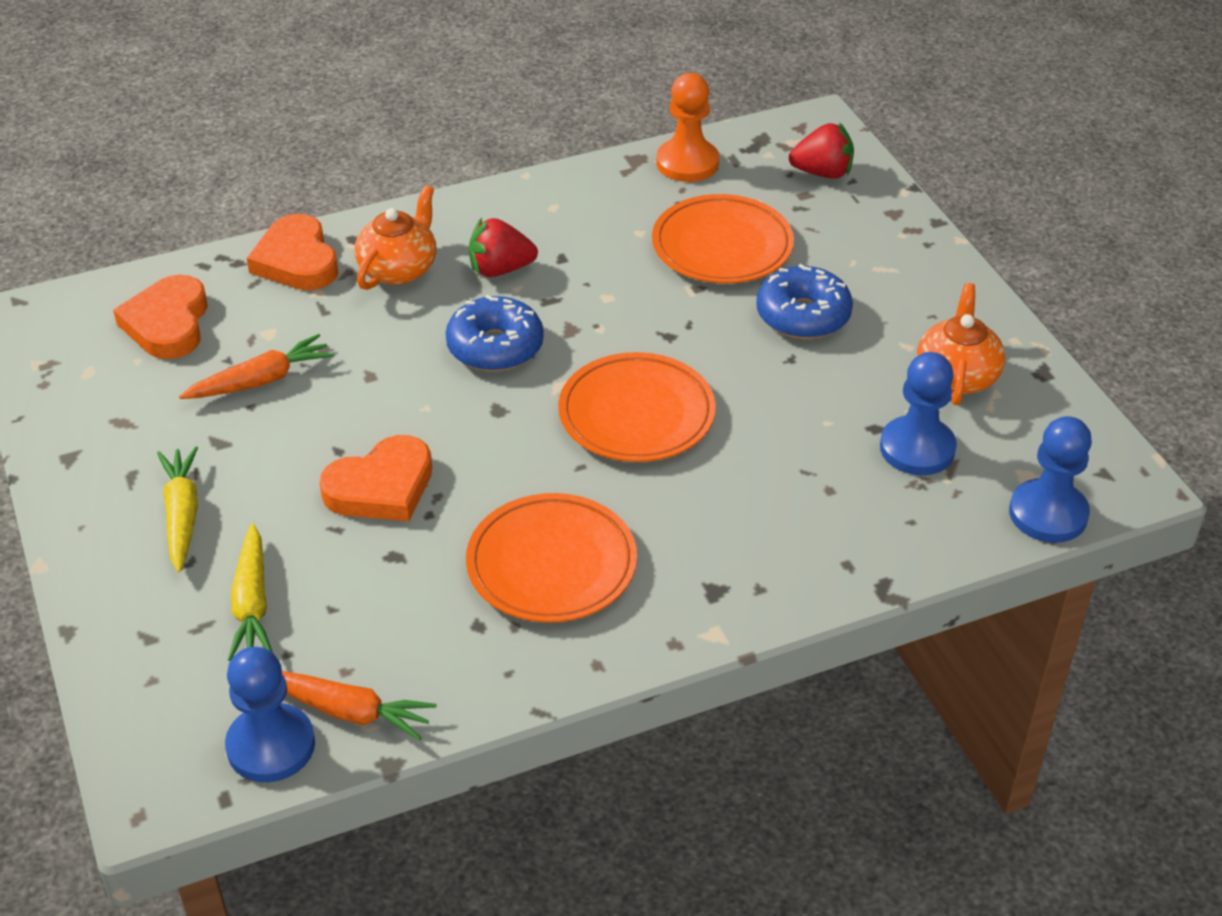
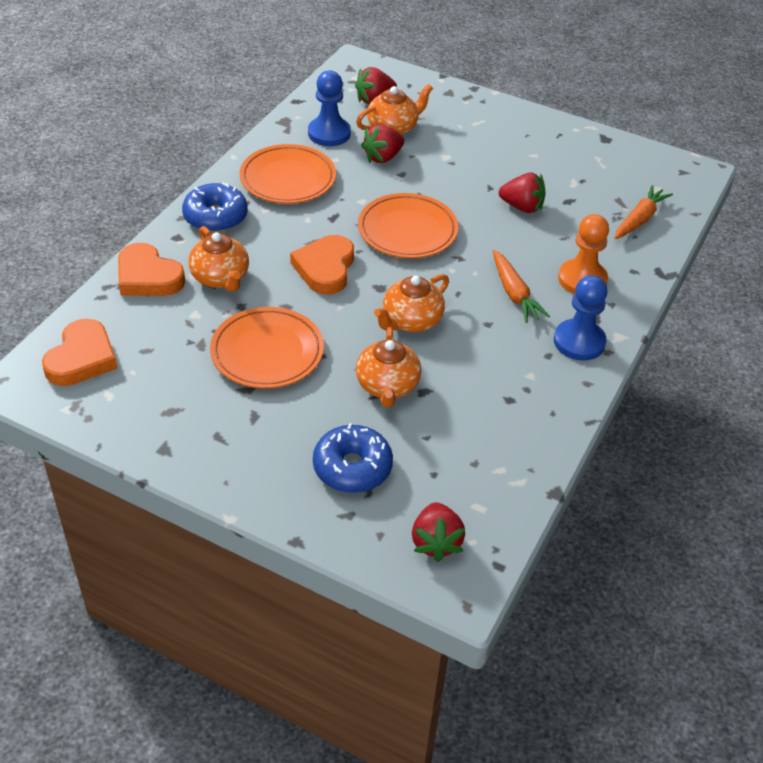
blue pawn: 3 -> 2
orange teapot: 2 -> 4
red strawberry: 2 -> 4
yellow carrot: 2 -> 0

